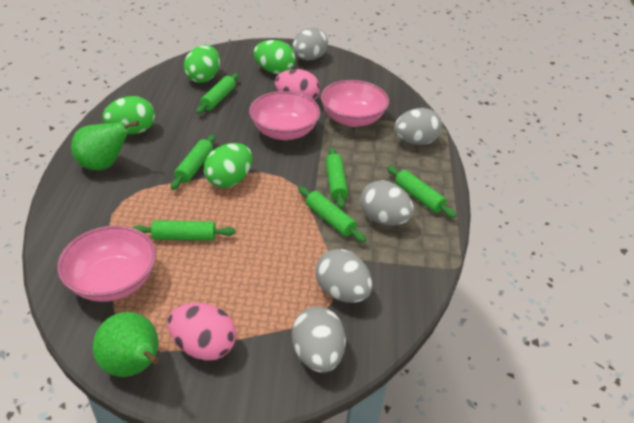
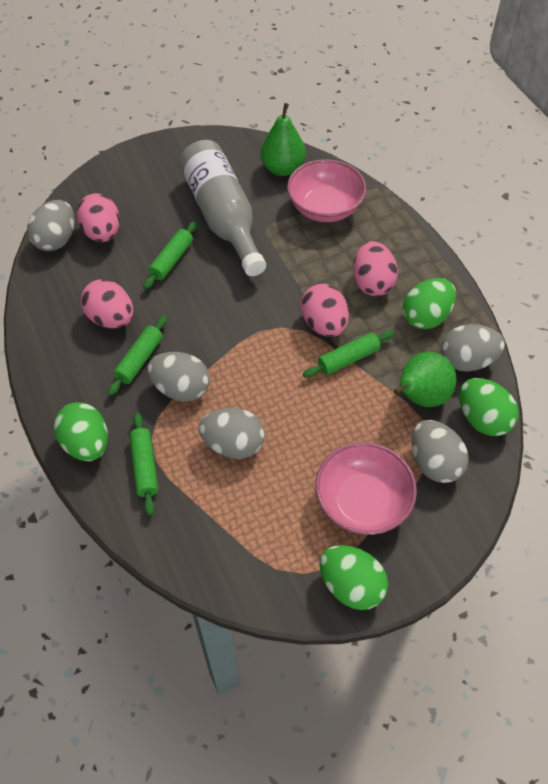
green rolling pin: 6 -> 4
grey bottle: 0 -> 1
pink bowl: 3 -> 2
pink egg: 2 -> 4

